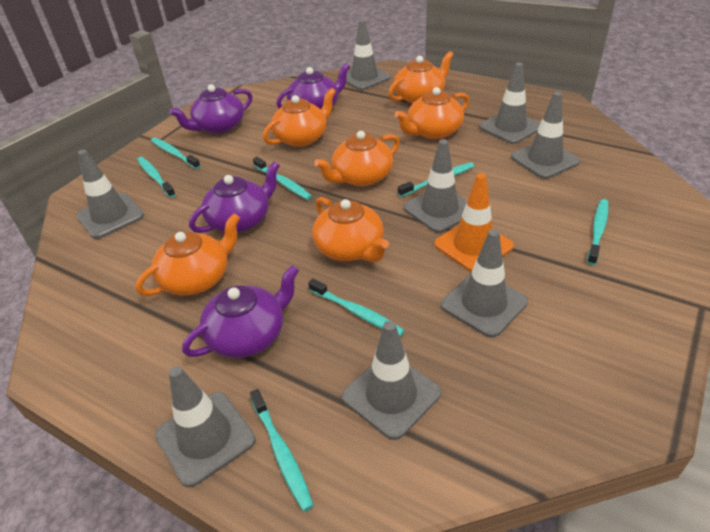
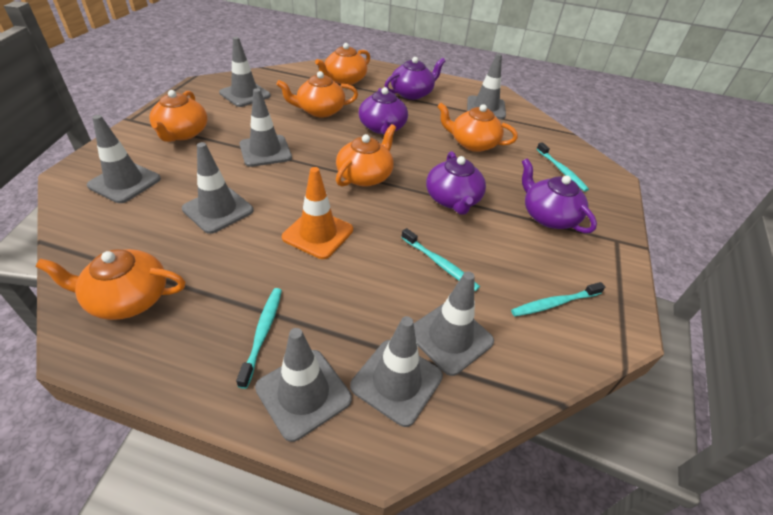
turquoise toothbrush: 7 -> 4

